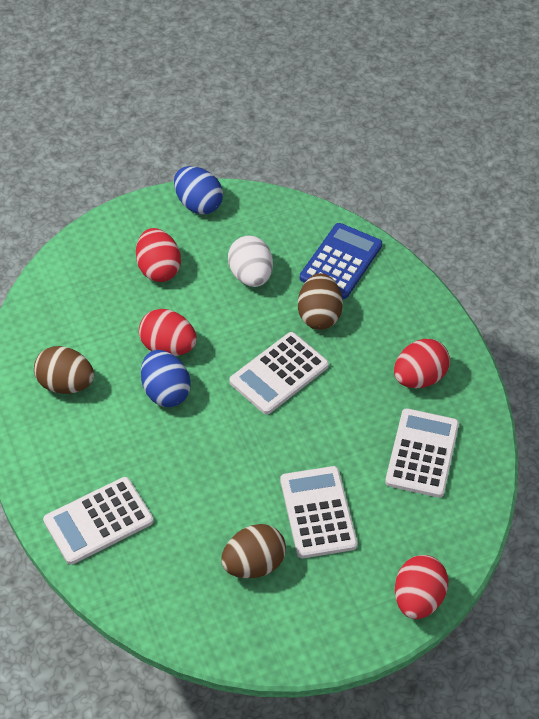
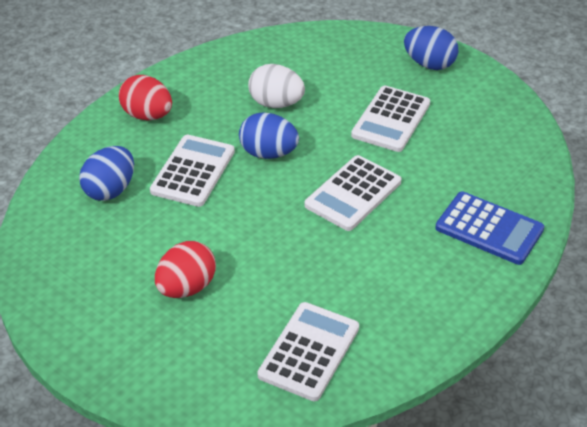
blue egg: 2 -> 3
brown egg: 3 -> 0
red egg: 4 -> 2

